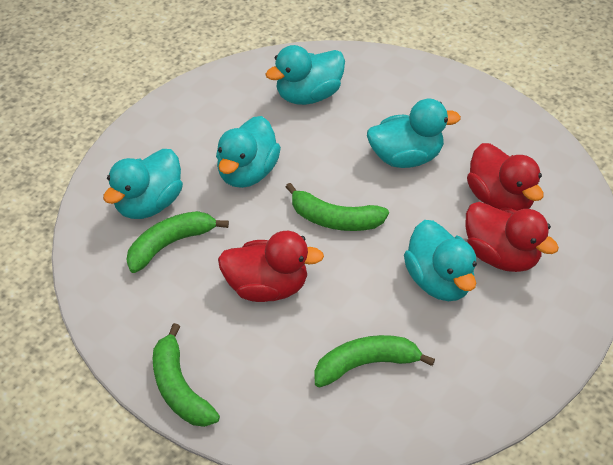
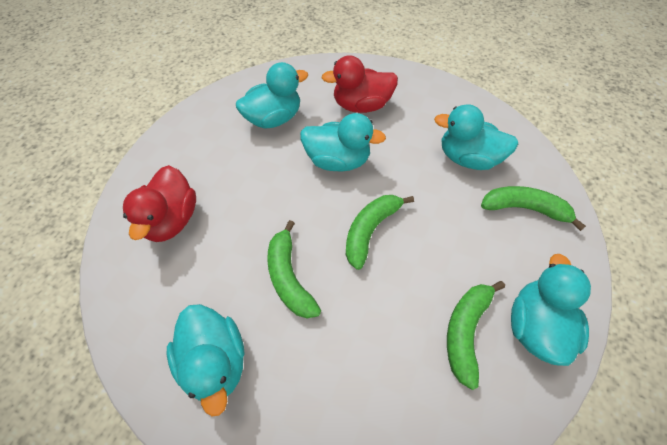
red duck: 3 -> 2

